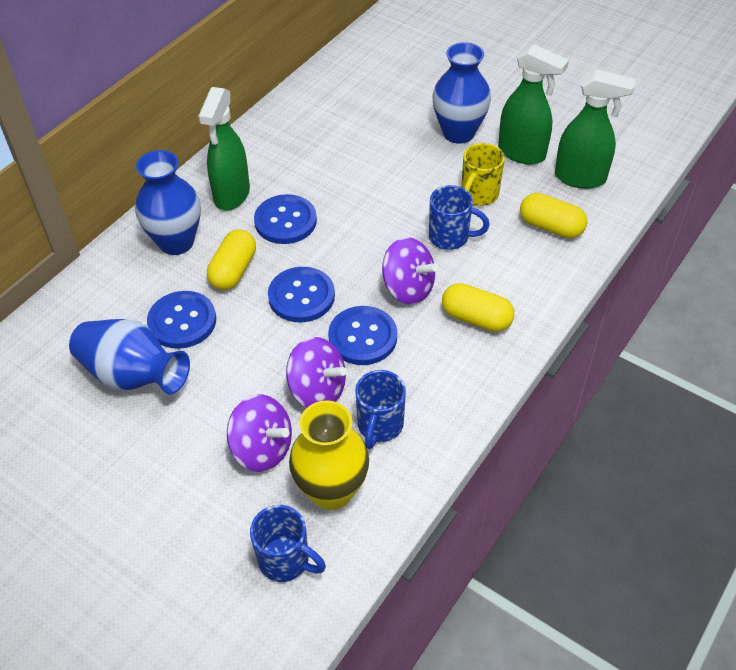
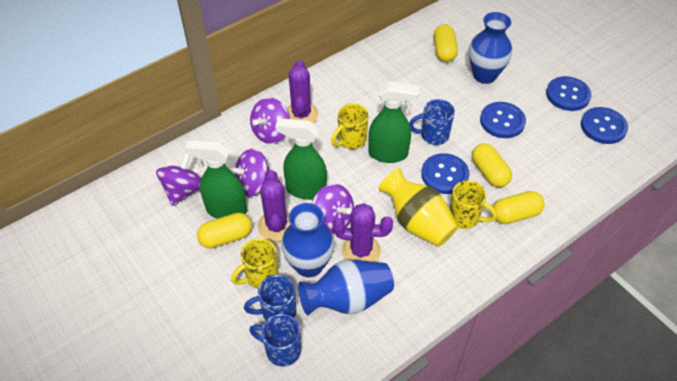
purple cactus: 0 -> 3
purple spinning top: 3 -> 4
yellow capsule: 3 -> 4
yellow mug: 1 -> 3

